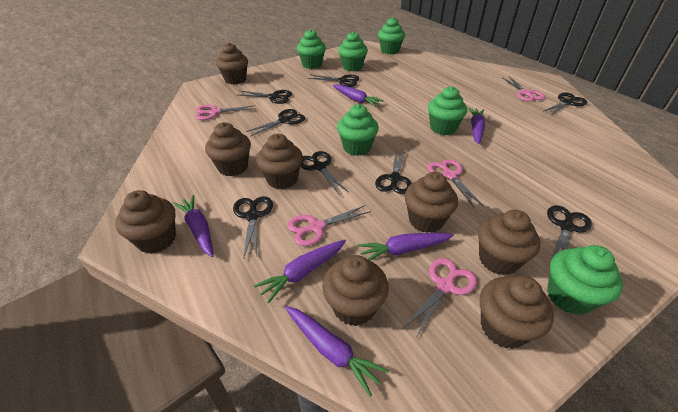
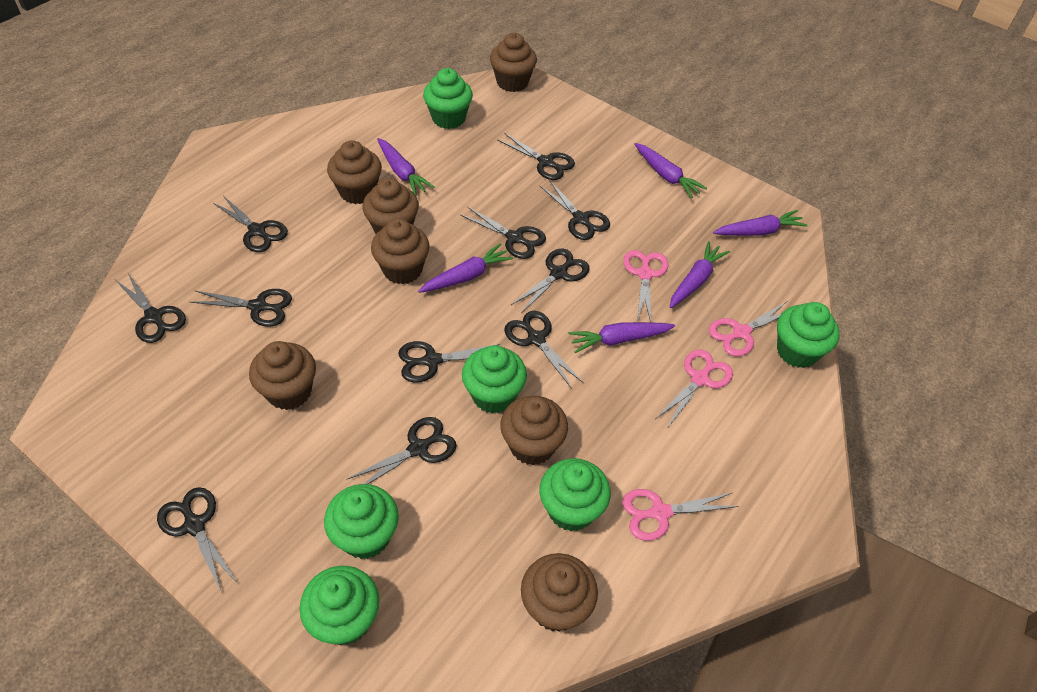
black scissors: 8 -> 11
brown cupcake: 8 -> 7
pink scissors: 5 -> 4

